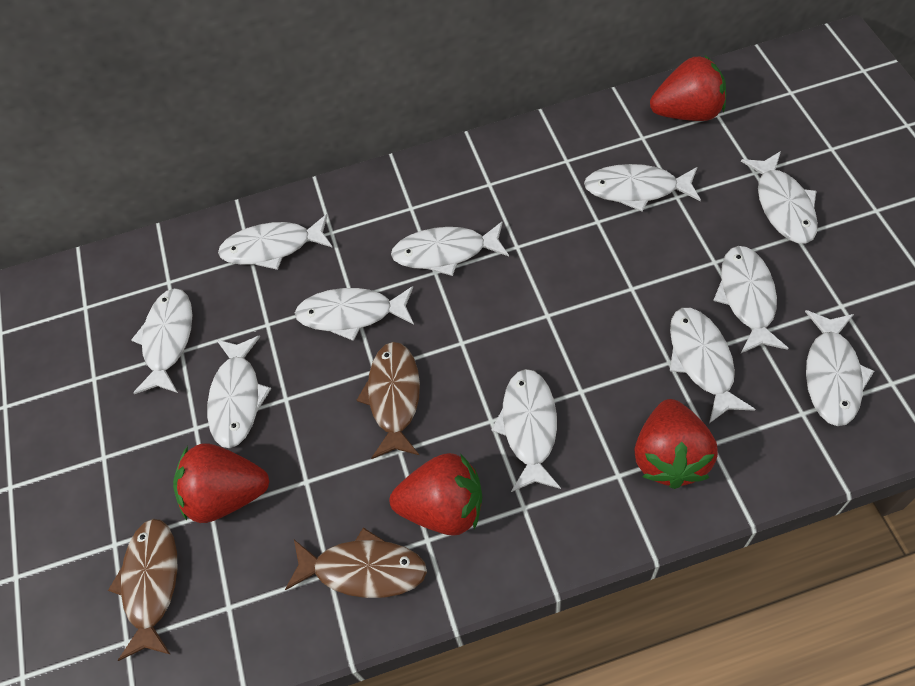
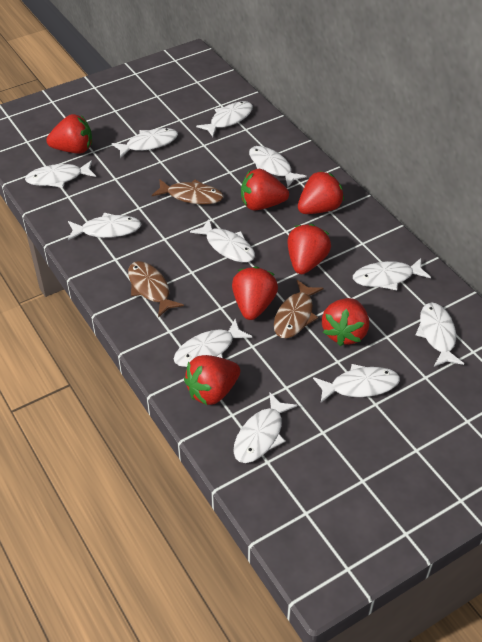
red strawberry: 4 -> 7

